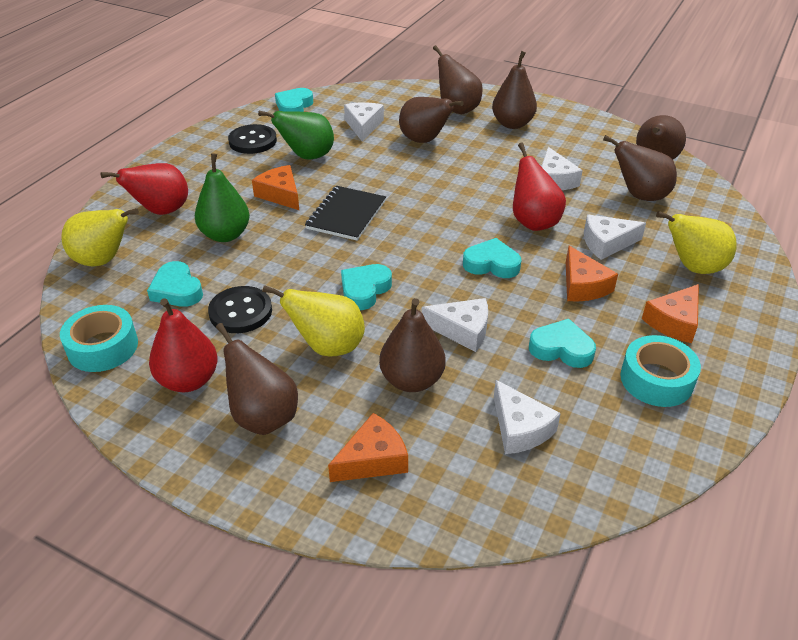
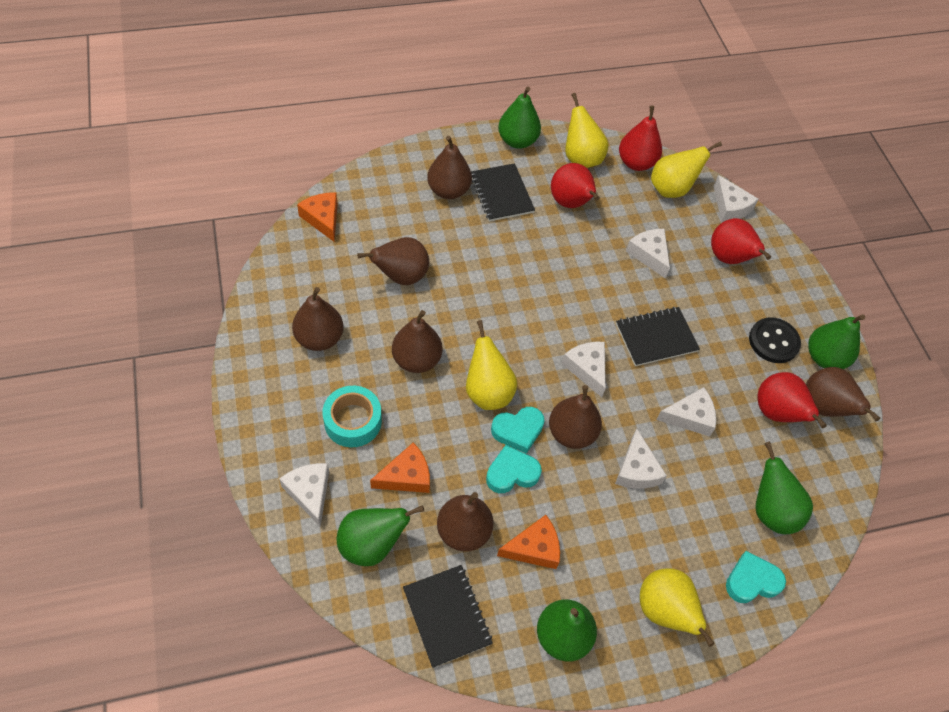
black button: 2 -> 1
black notebook: 1 -> 3
green pear: 2 -> 5
orange cheese: 4 -> 3
red pear: 3 -> 4
turquoise heart: 5 -> 3
turquoise tape: 2 -> 1
white cheese: 5 -> 6
yellow pear: 3 -> 4

